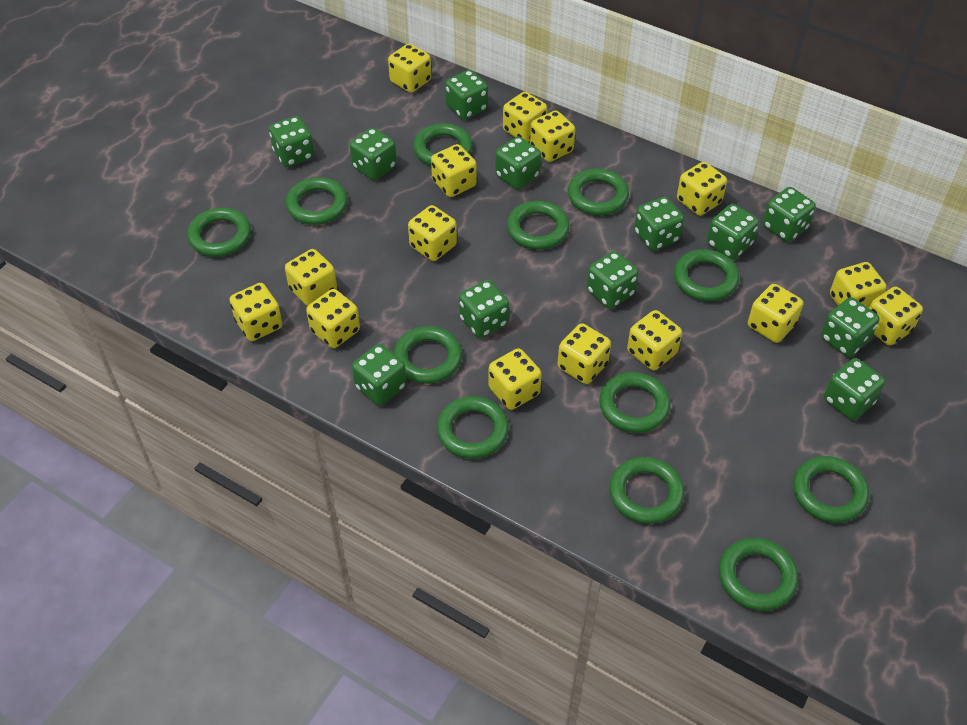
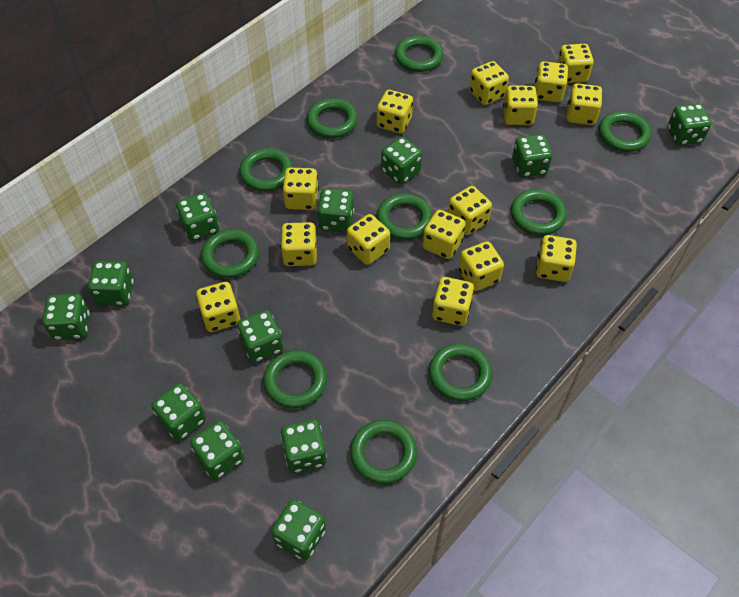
green ring: 12 -> 10

